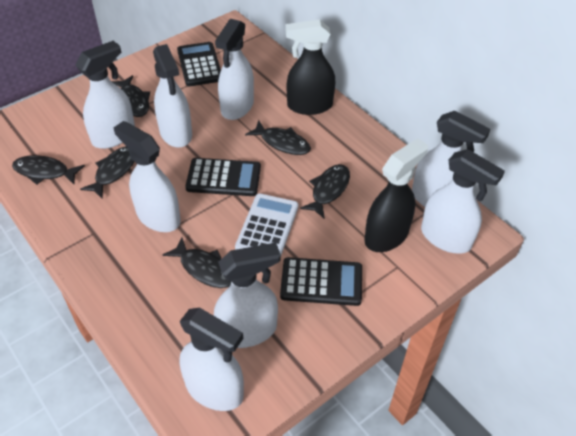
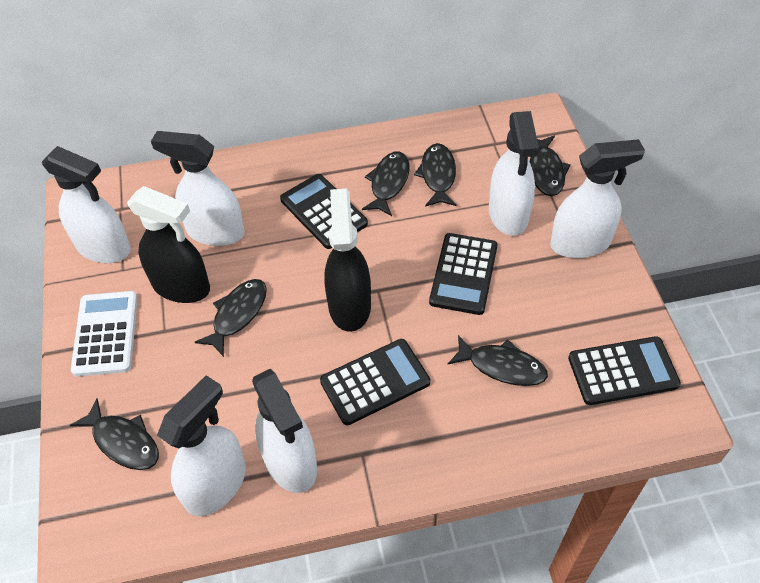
black calculator: 3 -> 4
white spray bottle: 8 -> 6

